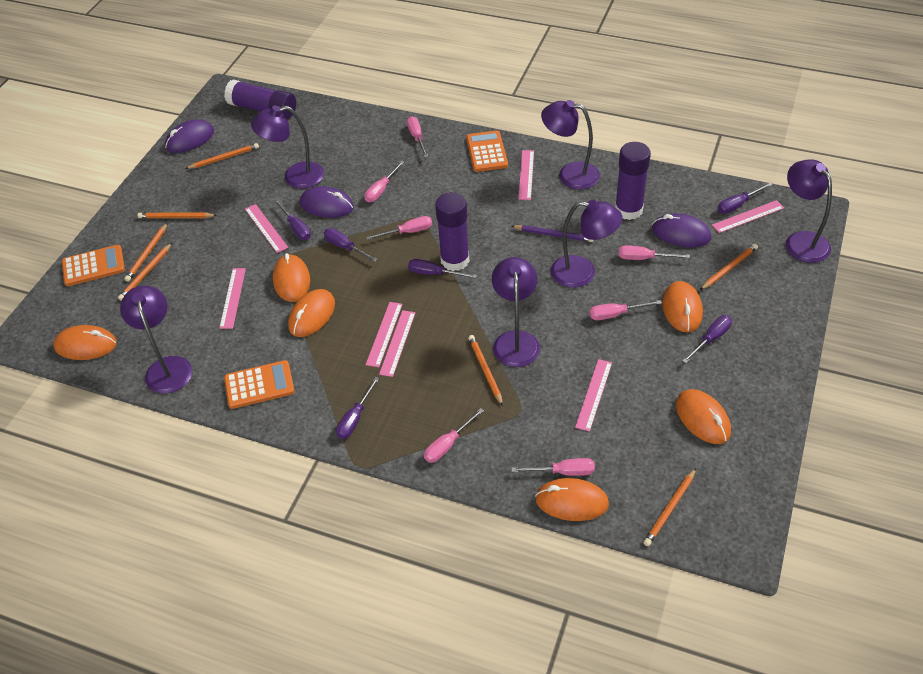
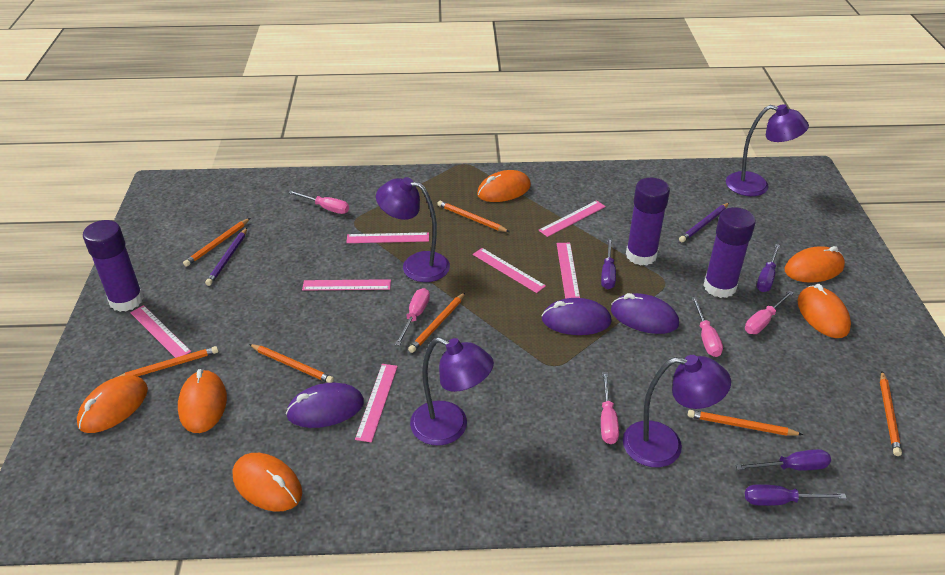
orange calculator: 3 -> 0
pink screwdriver: 7 -> 5
purple lamp: 6 -> 4
purple pencil: 1 -> 2
purple screwdriver: 6 -> 4

